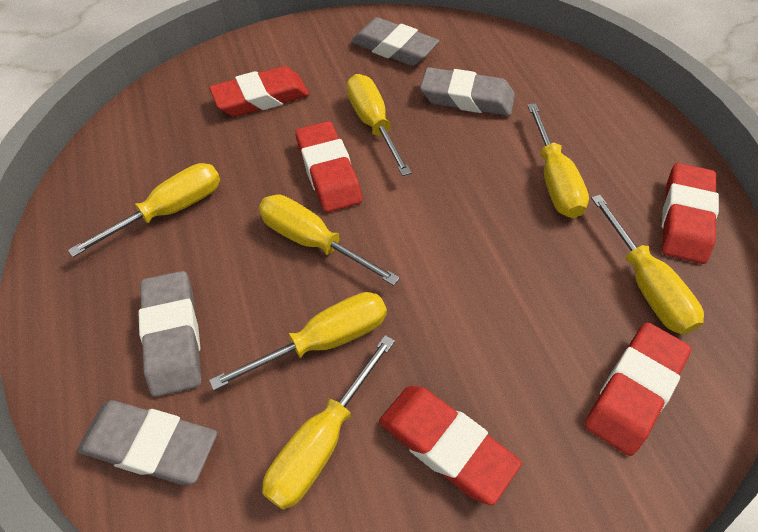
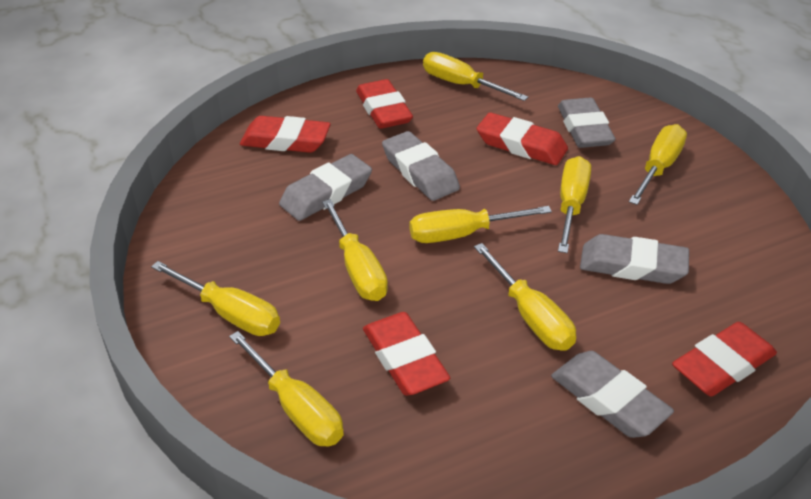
grey eraser: 4 -> 5
yellow screwdriver: 7 -> 8

